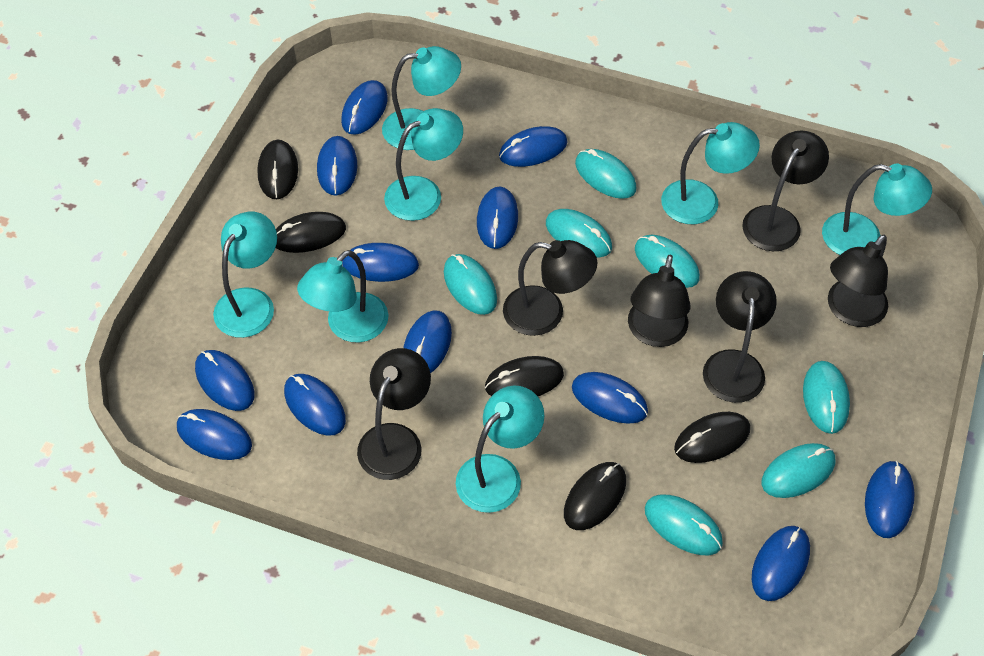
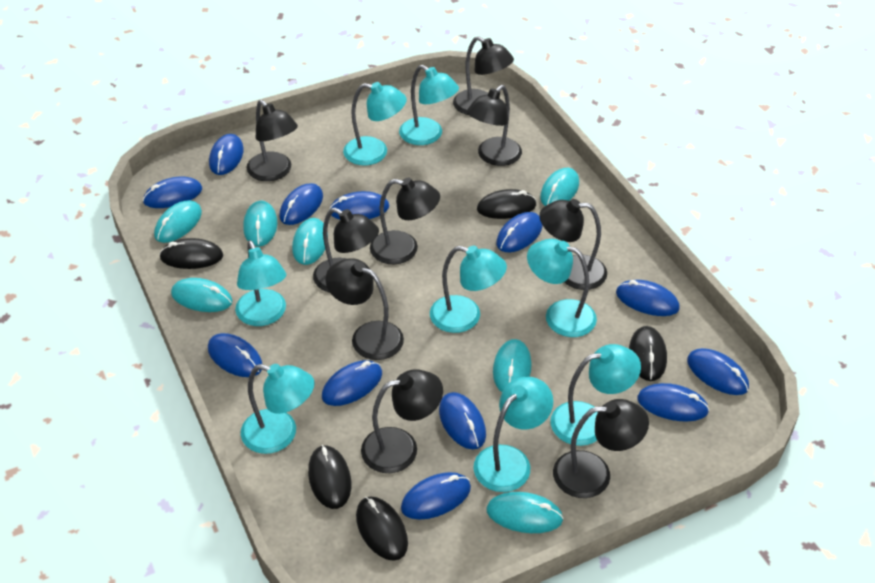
black lamp: 6 -> 9
turquoise lamp: 7 -> 8

